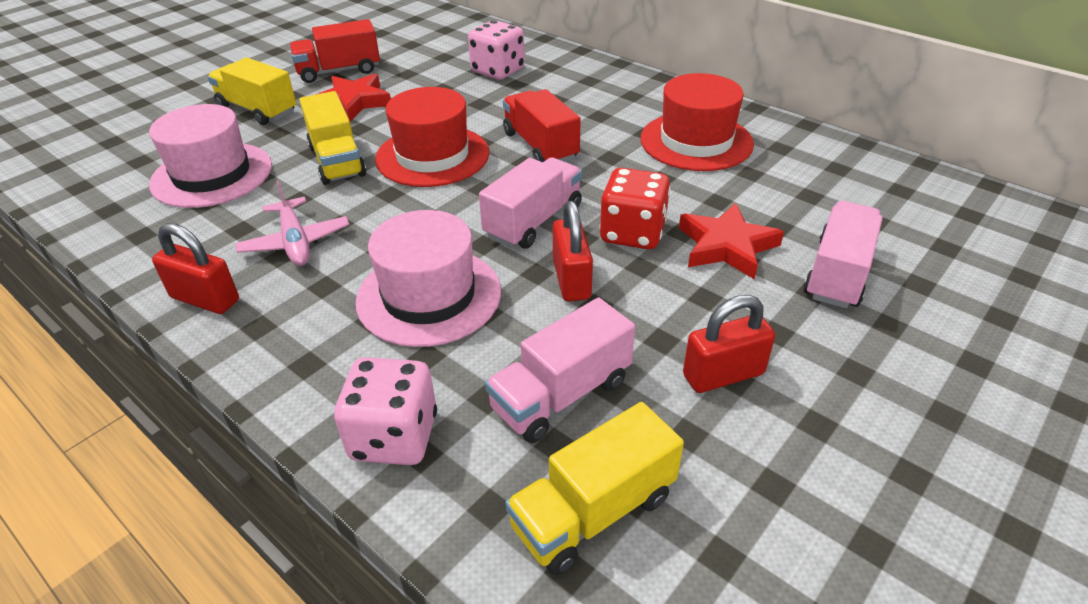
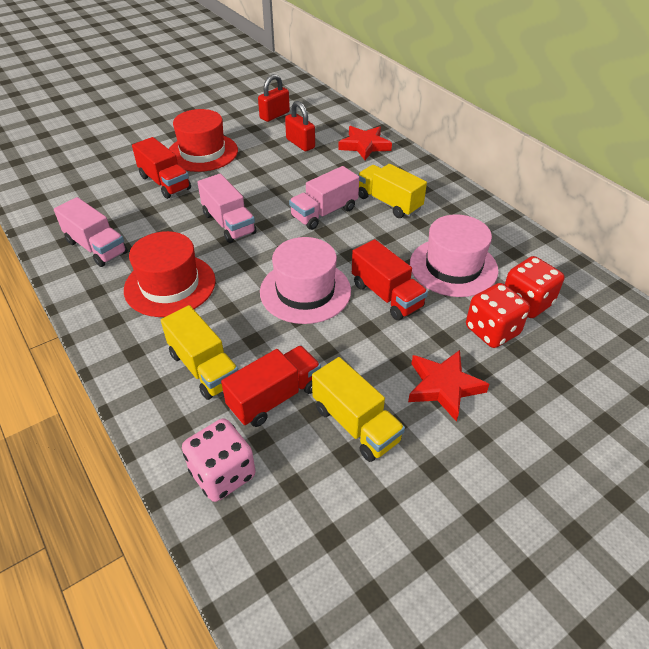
pink dice: 2 -> 1
pink plane: 1 -> 0
red dice: 1 -> 2
red padlock: 3 -> 2
red truck: 2 -> 3

